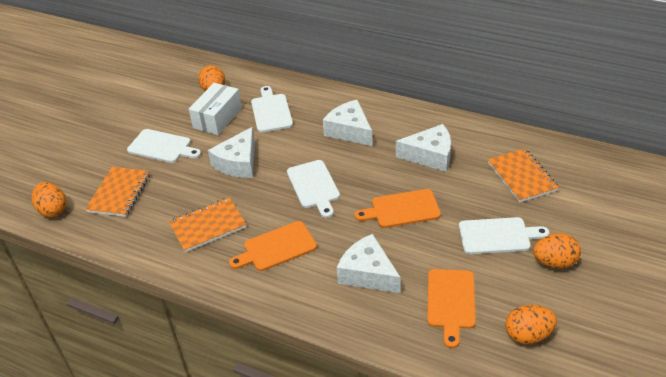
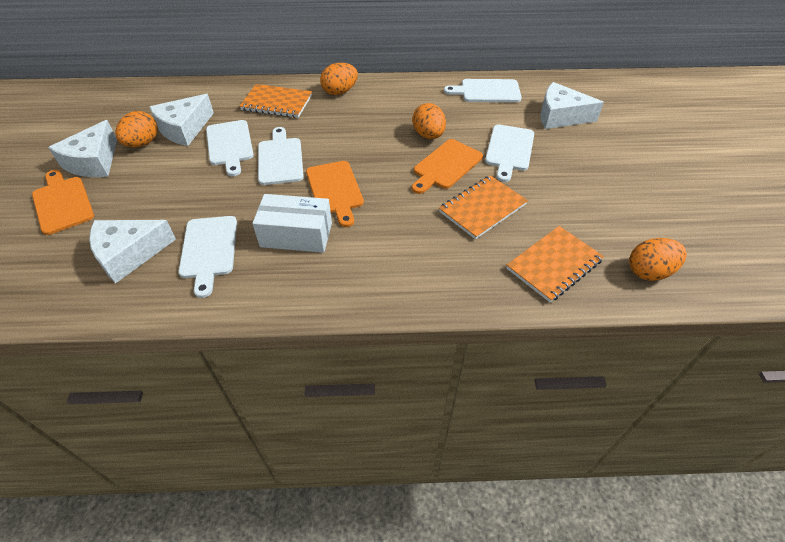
white cutting board: 4 -> 5

